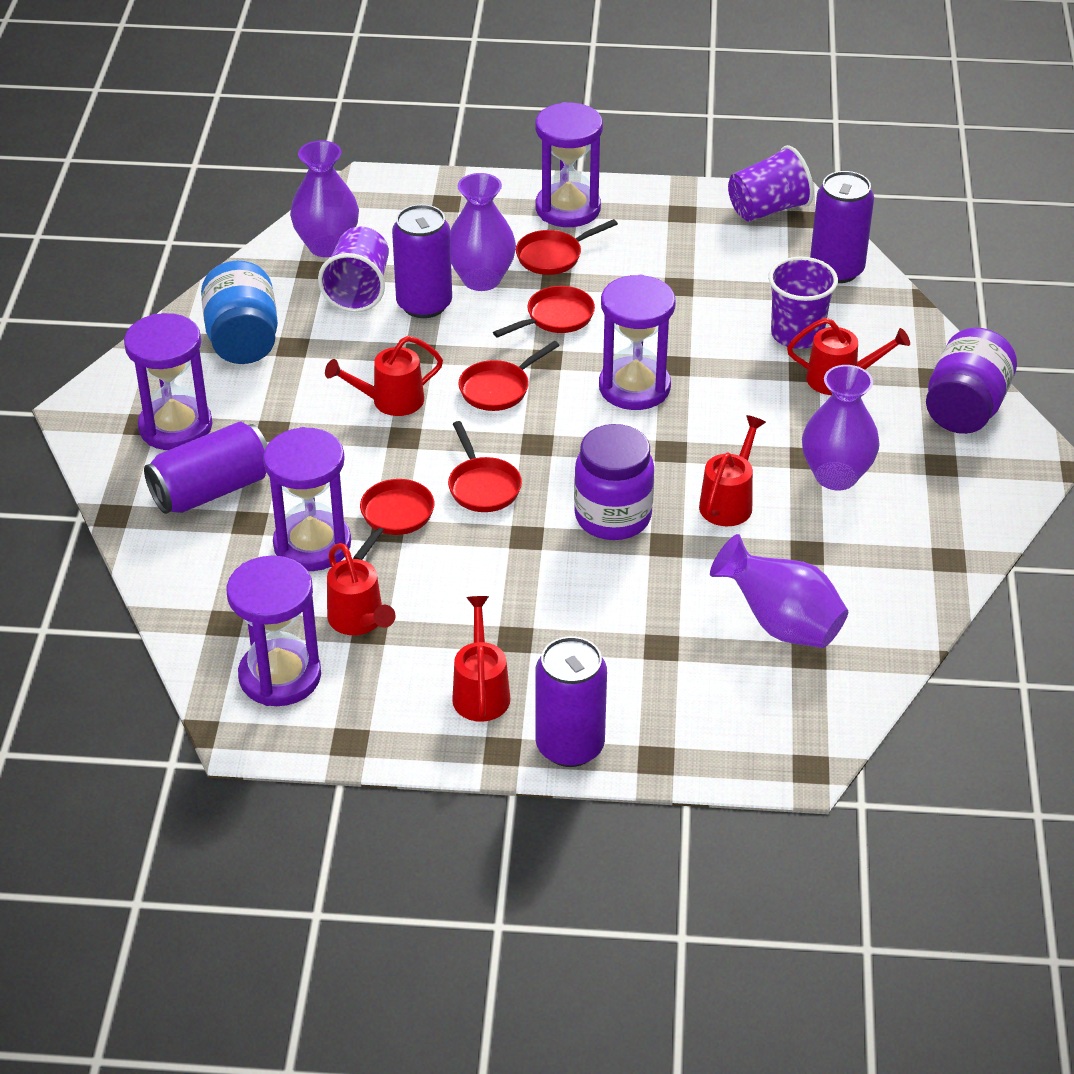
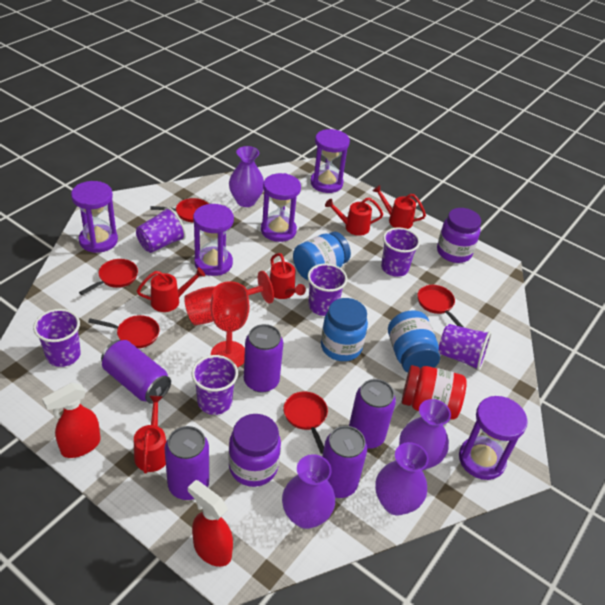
blue jar: 1 -> 3
purple can: 4 -> 5
purple cup: 3 -> 6
red goblet: 0 -> 2
red jar: 0 -> 1
red spray bottle: 0 -> 2

